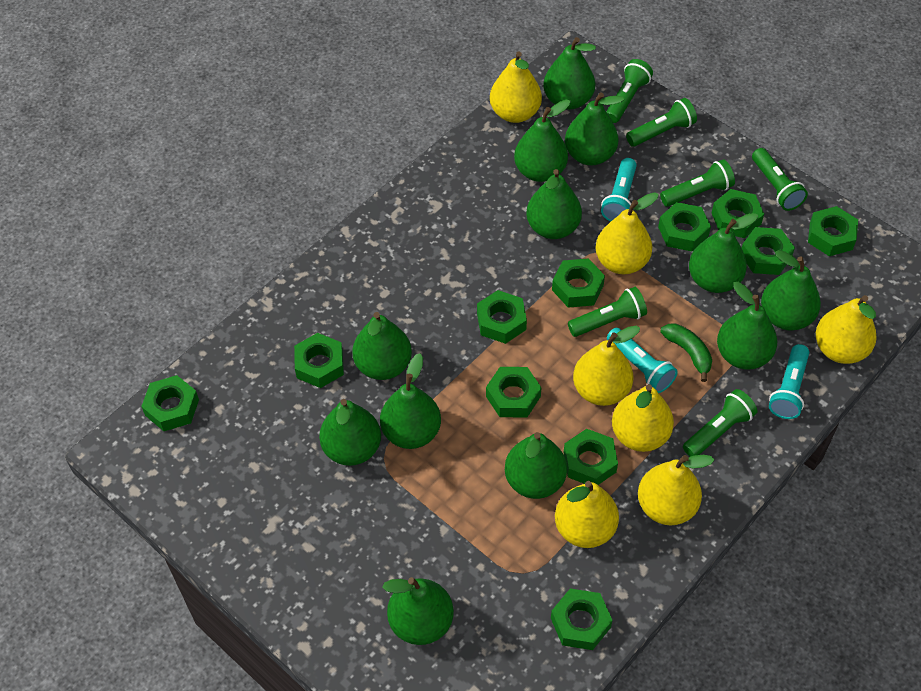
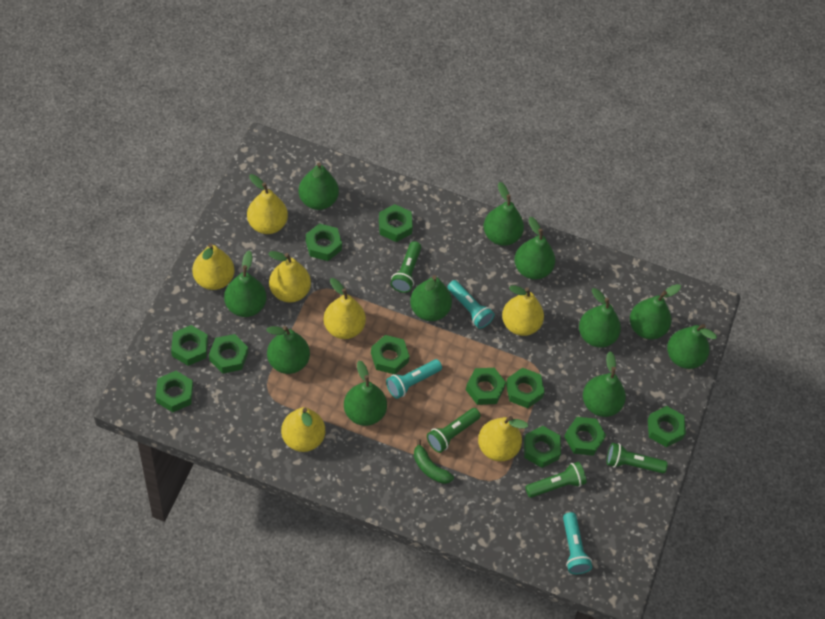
green flashlight: 6 -> 4
green pear: 12 -> 11

